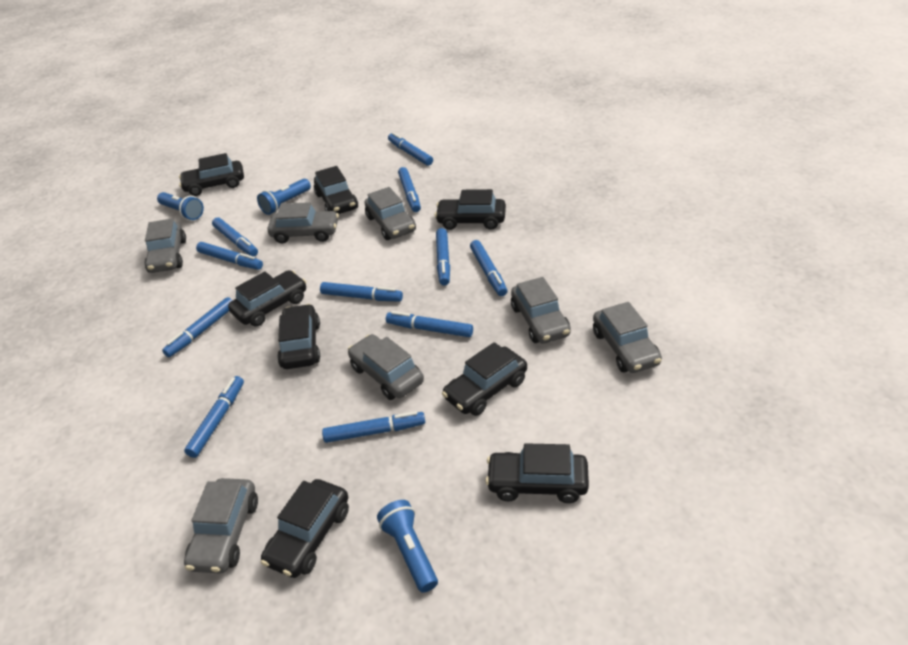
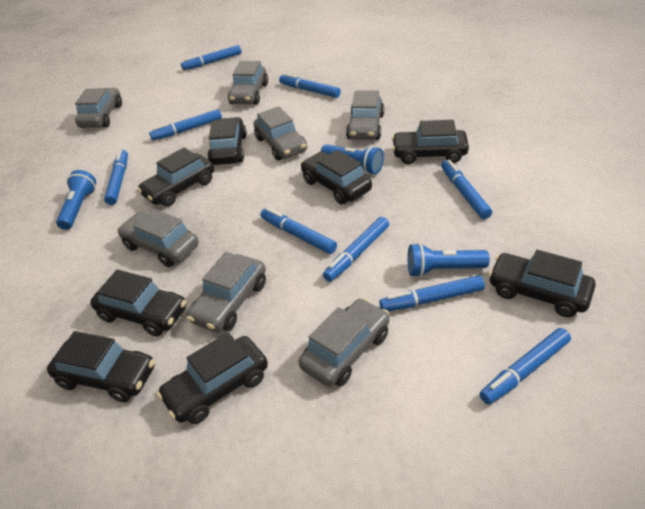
blue marker: 11 -> 9

